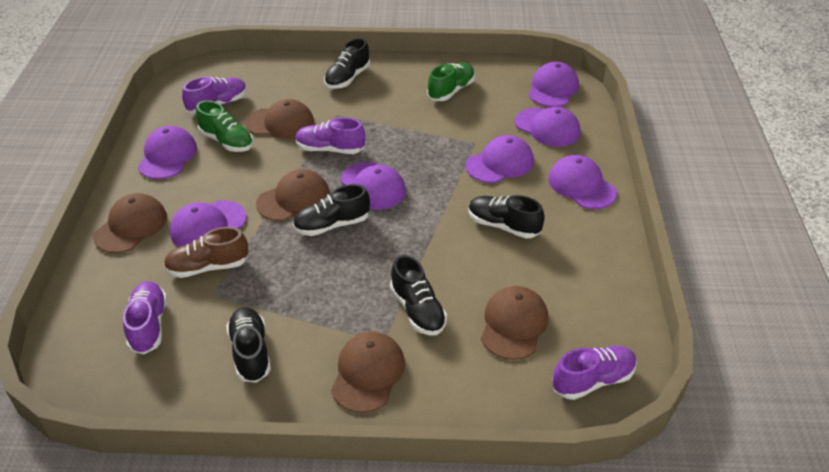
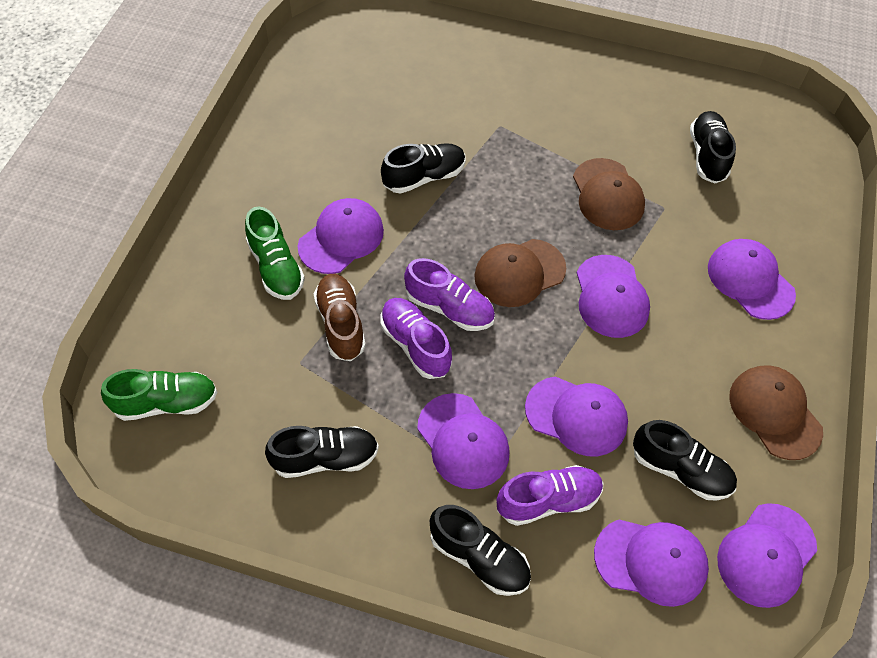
brown cap: 5 -> 3
purple shoe: 4 -> 3

